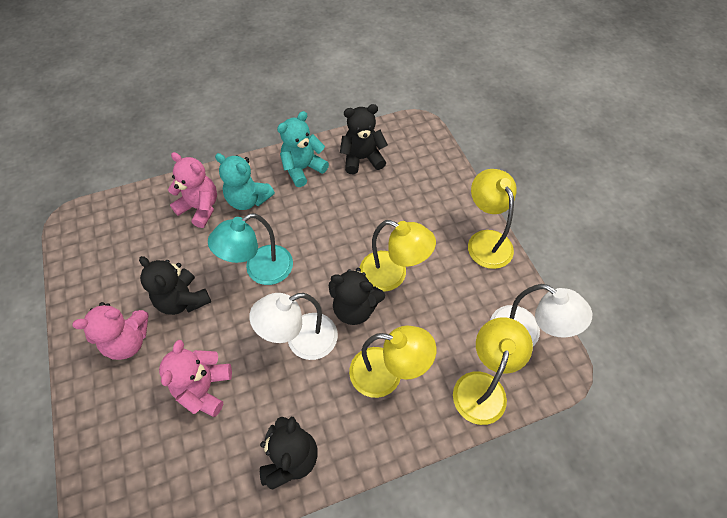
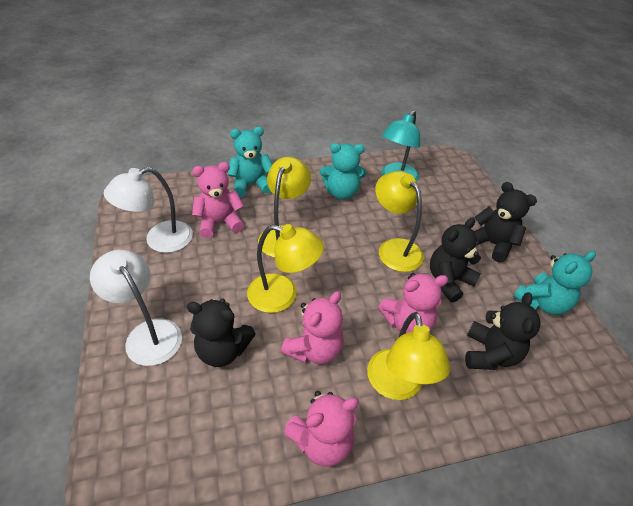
pink teddy bear: 3 -> 4
turquoise teddy bear: 2 -> 3

